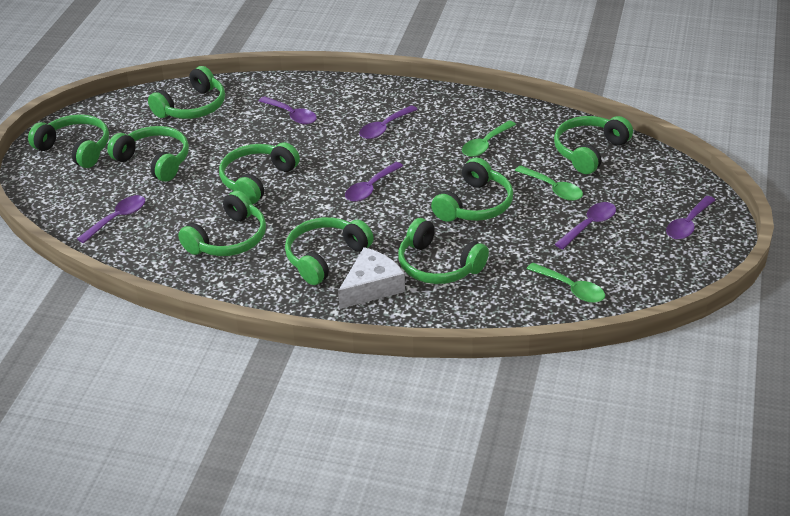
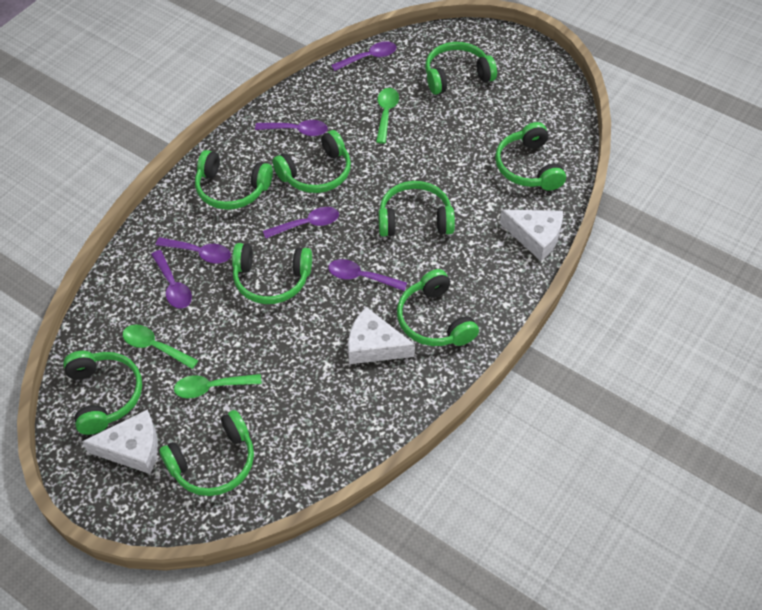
white cheese: 1 -> 3

